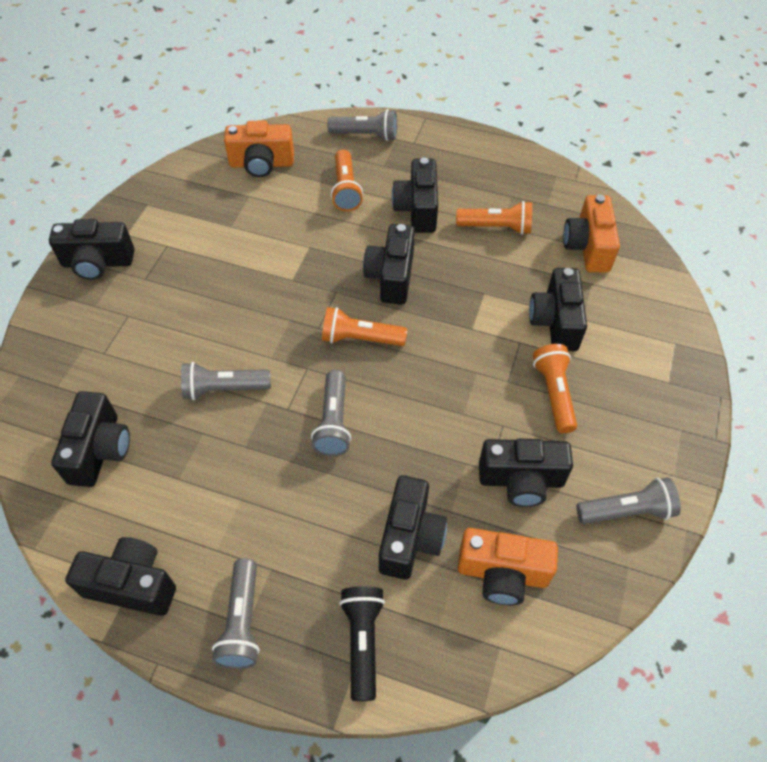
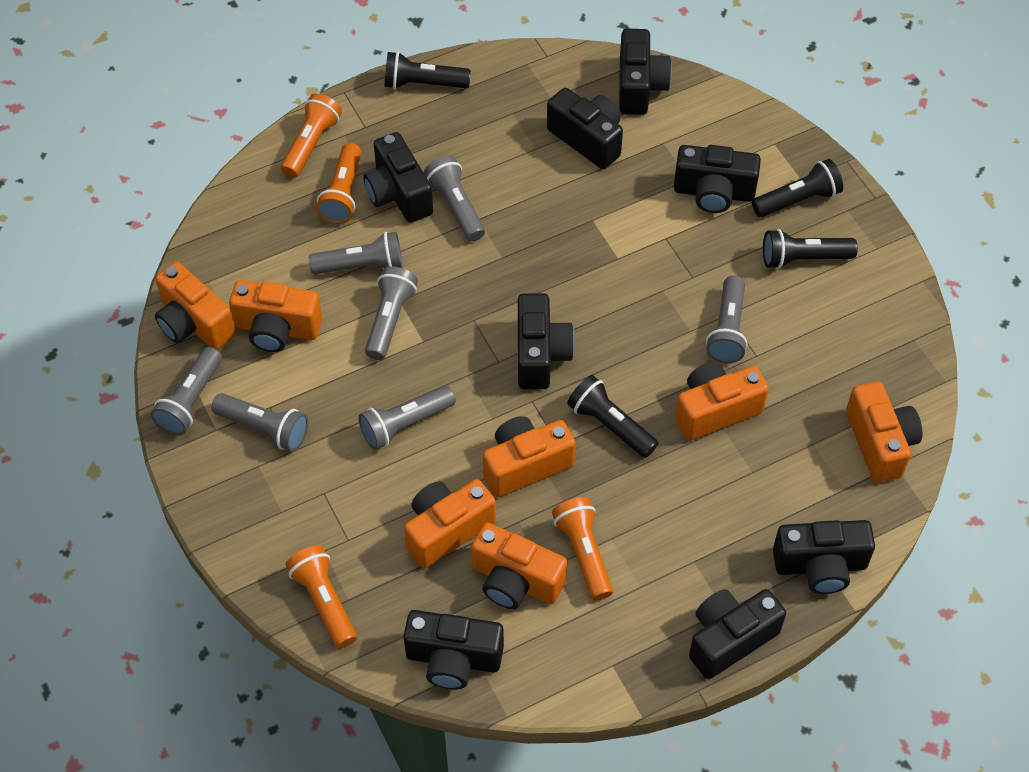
black flashlight: 1 -> 4
grey flashlight: 5 -> 7
orange camera: 3 -> 7

